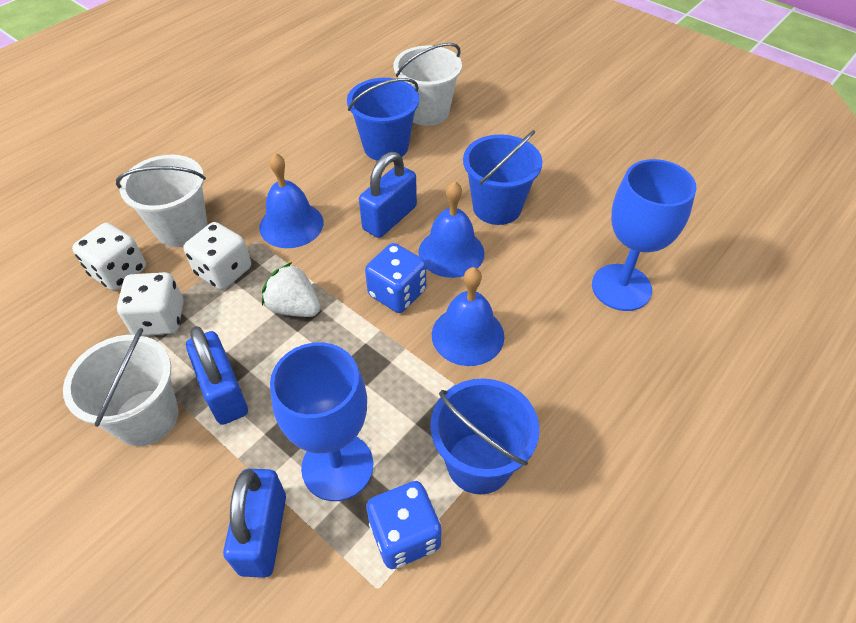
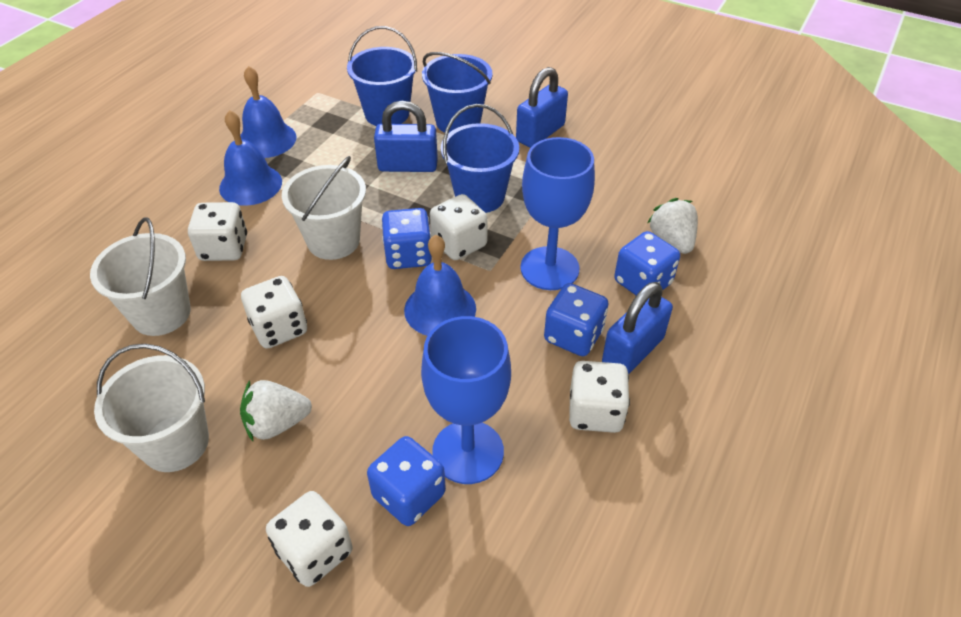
blue dice: 2 -> 4
white dice: 3 -> 5
white strawberry: 1 -> 2

